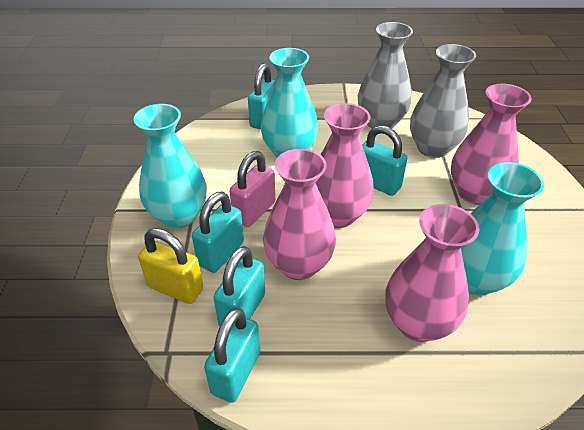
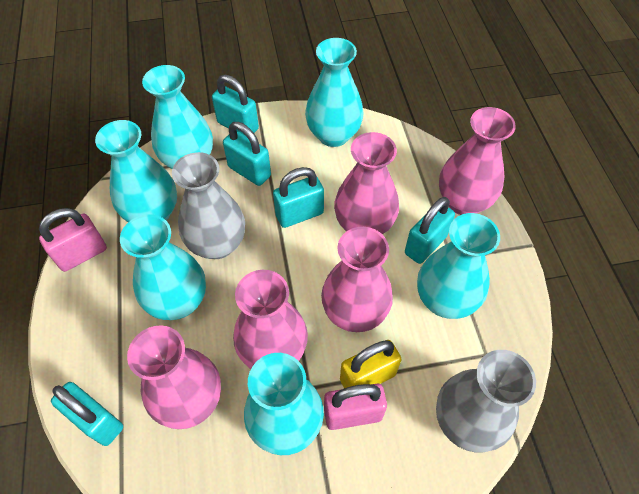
pink padlock: 1 -> 2
pink vase: 4 -> 5
turquoise vase: 3 -> 6

